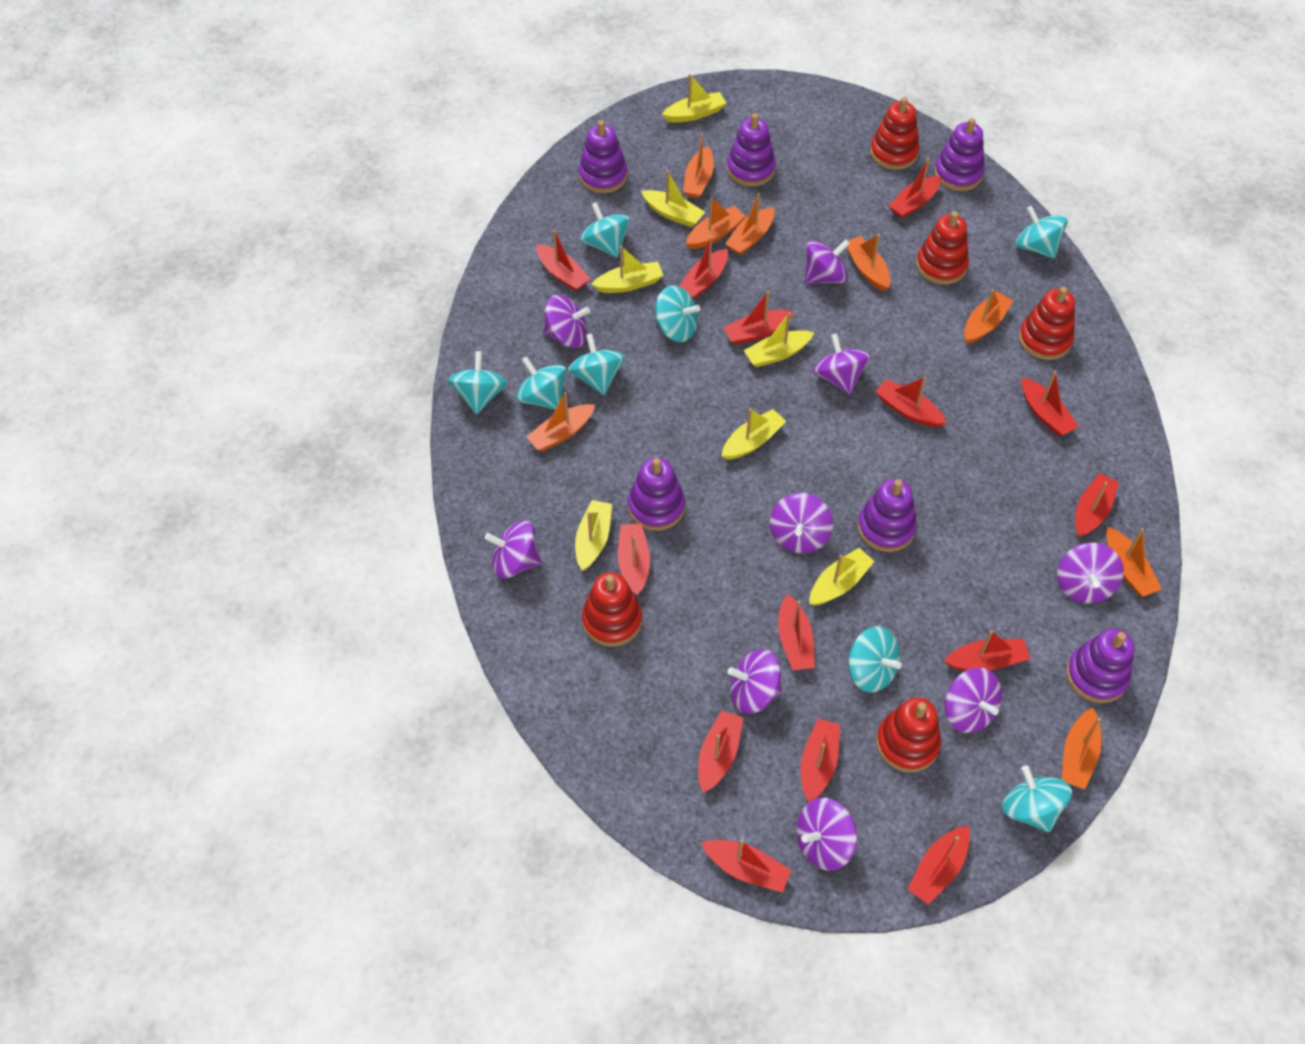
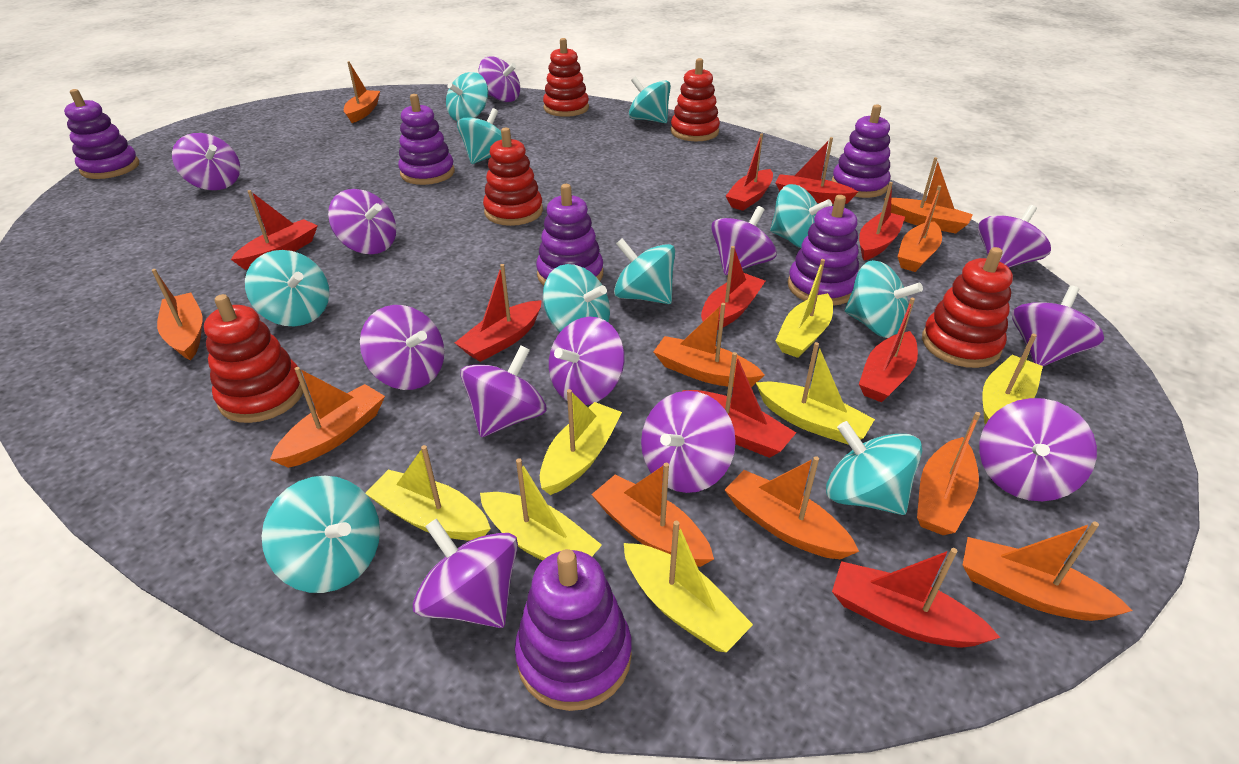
orange boat: 8 -> 10
purple spinning top: 9 -> 12
red boat: 14 -> 9
turquoise spinning top: 8 -> 10

